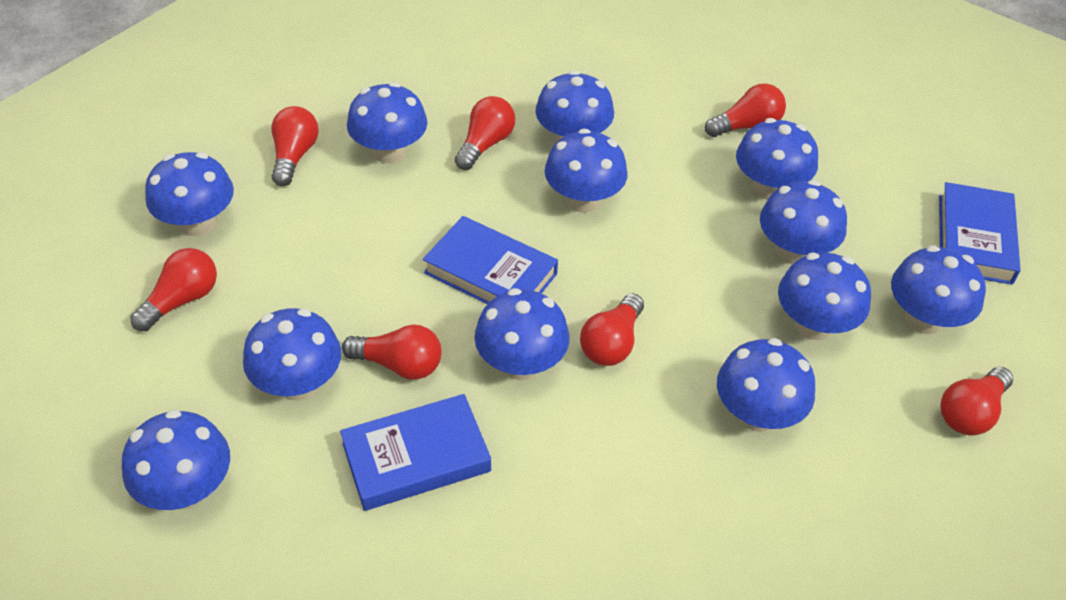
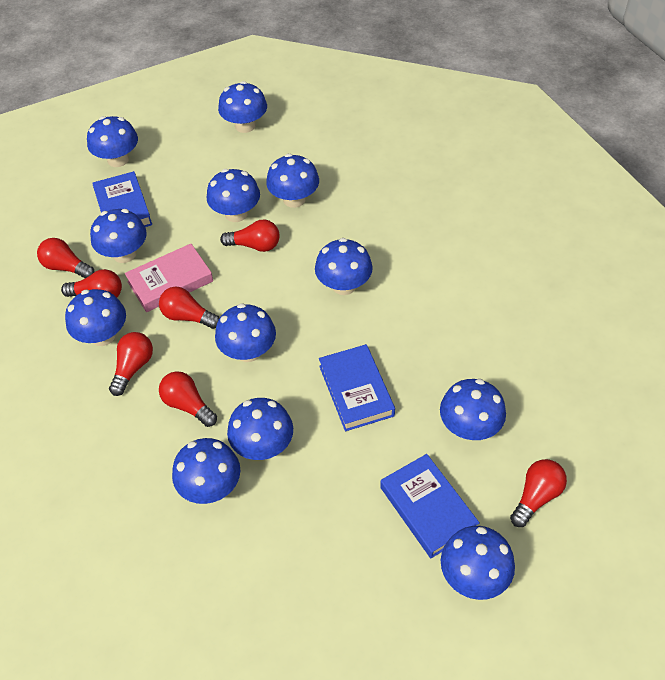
pink book: 0 -> 1

